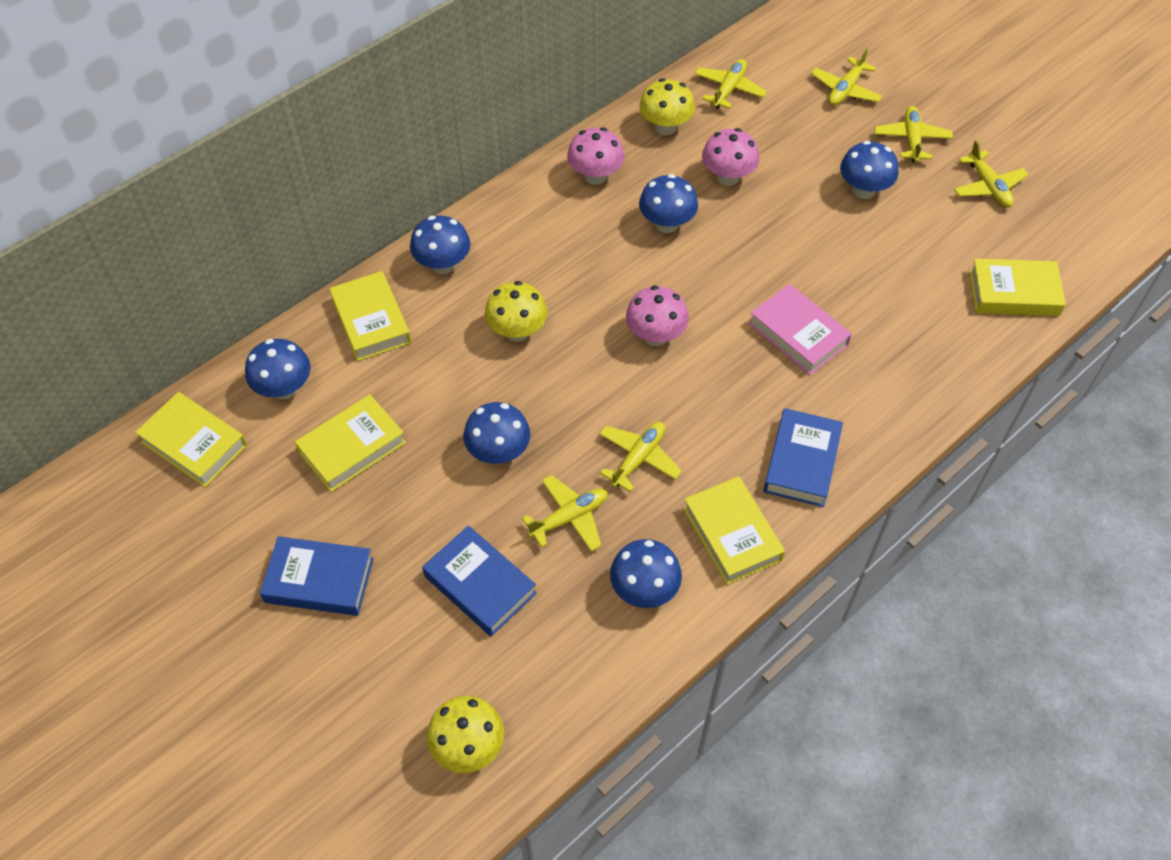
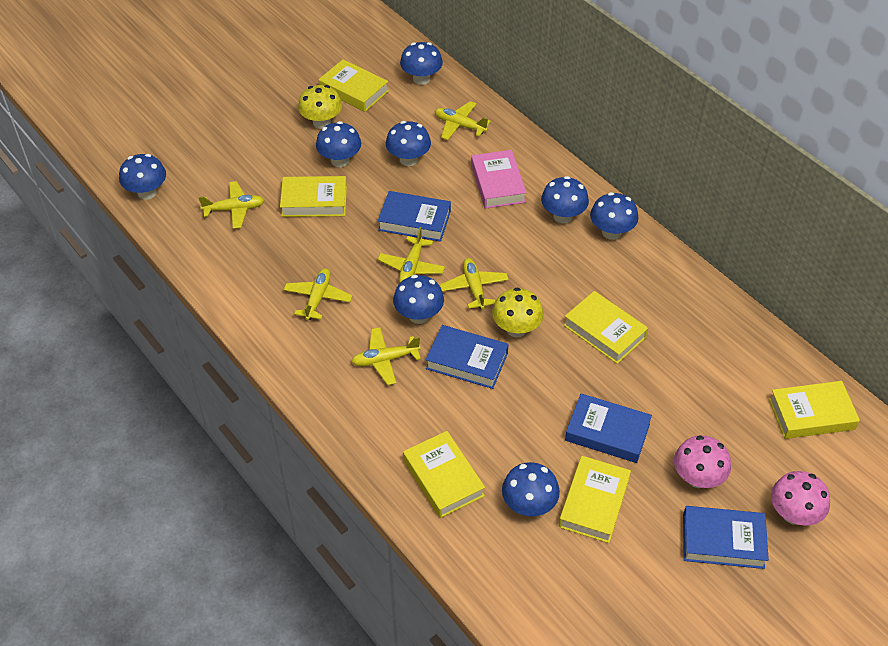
blue book: 3 -> 4
blue mushroom: 6 -> 8
pink mushroom: 3 -> 2
yellow book: 5 -> 6
yellow mushroom: 3 -> 2

